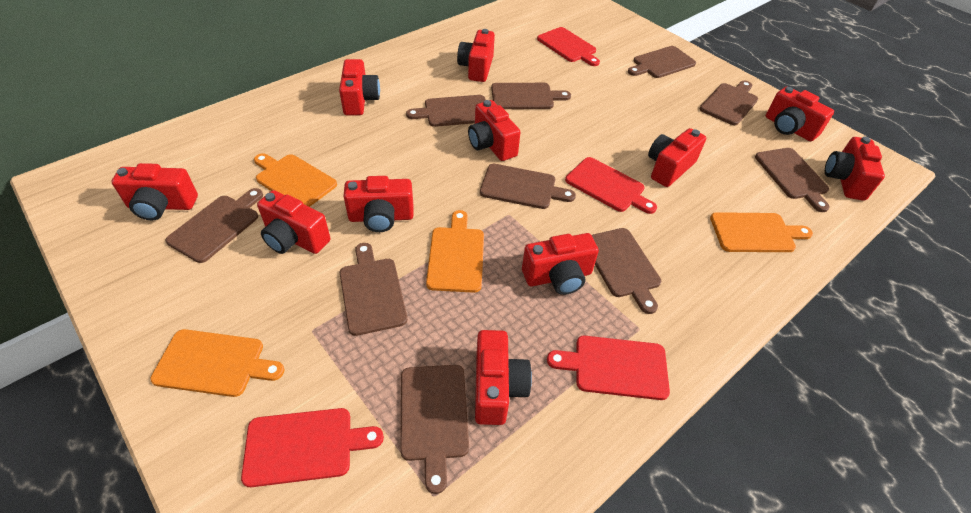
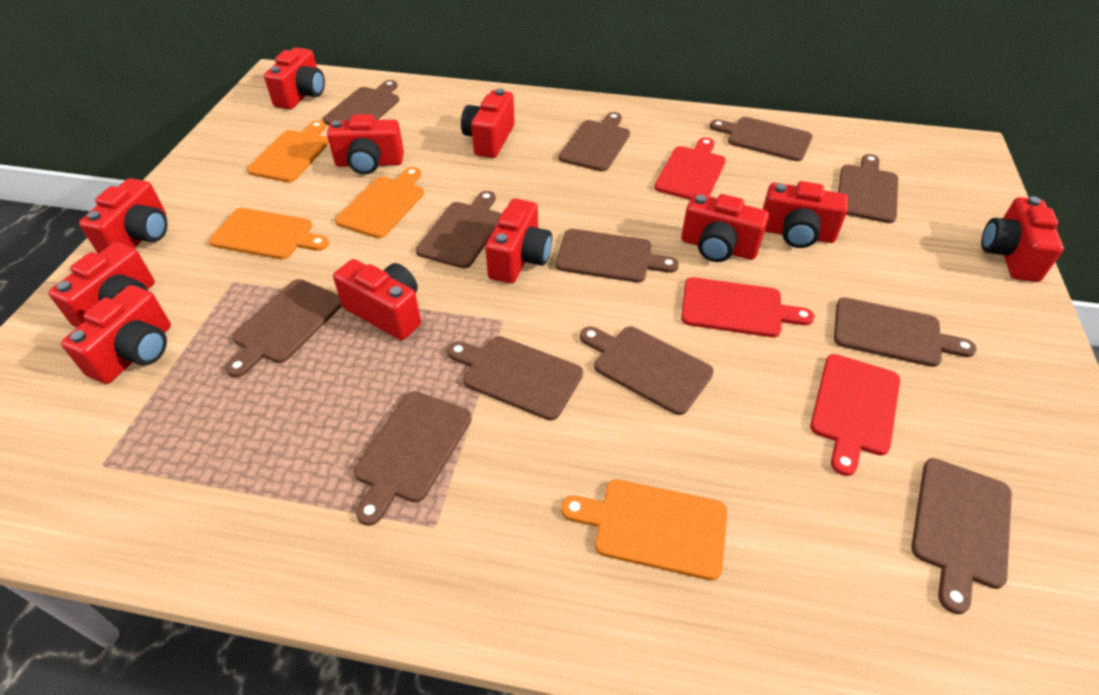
brown cutting board: 10 -> 12
red cutting board: 4 -> 3

